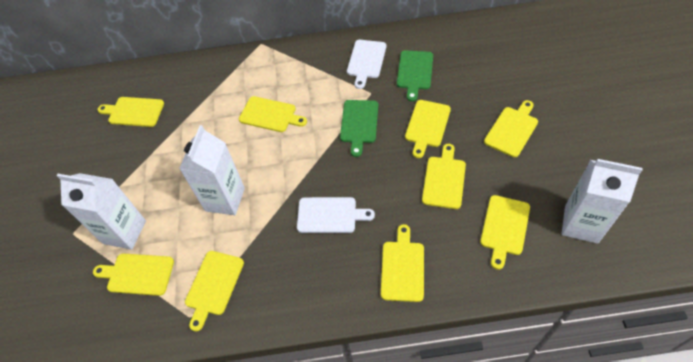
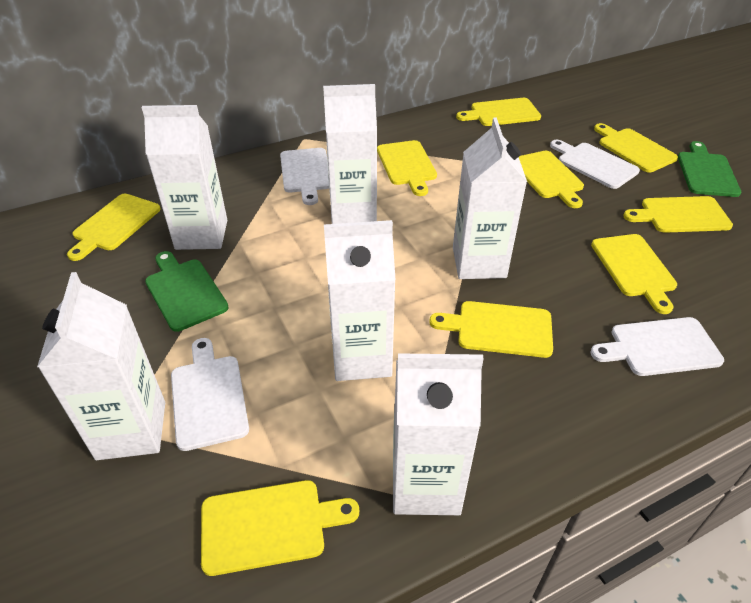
white carton: 3 -> 6
white cutting board: 2 -> 4

